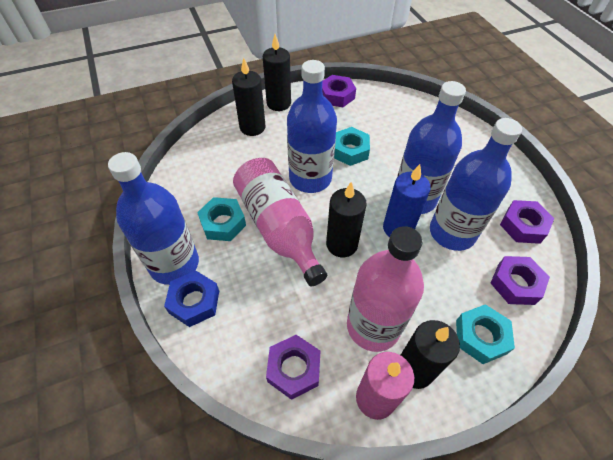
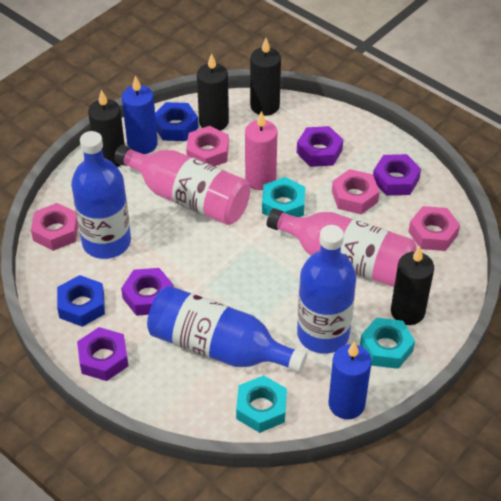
blue bottle: 4 -> 3
blue candle: 1 -> 2
blue nut: 1 -> 2
pink nut: 0 -> 4

